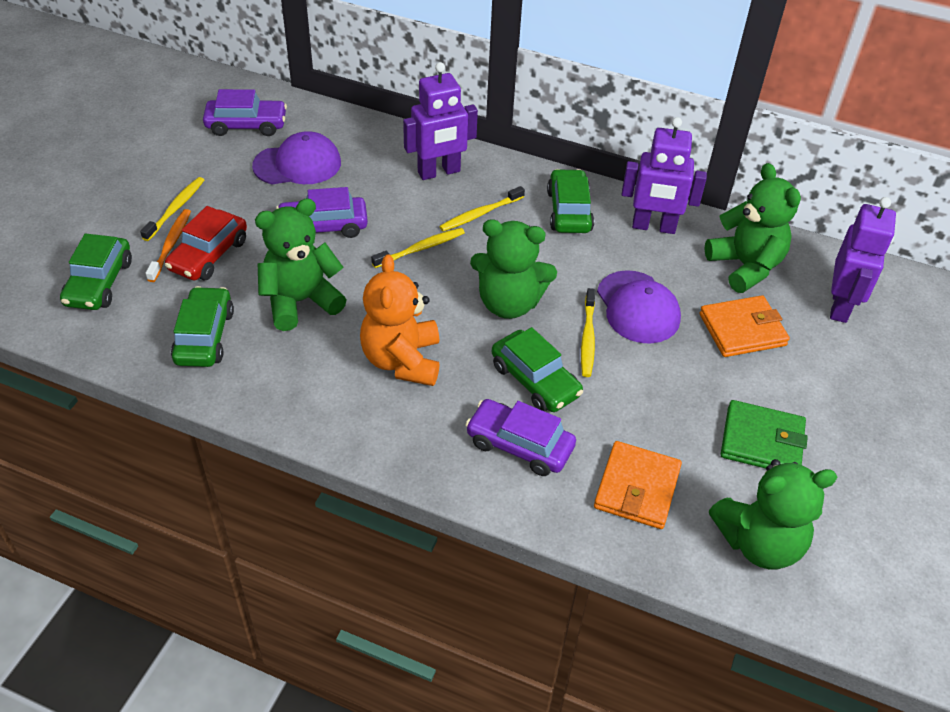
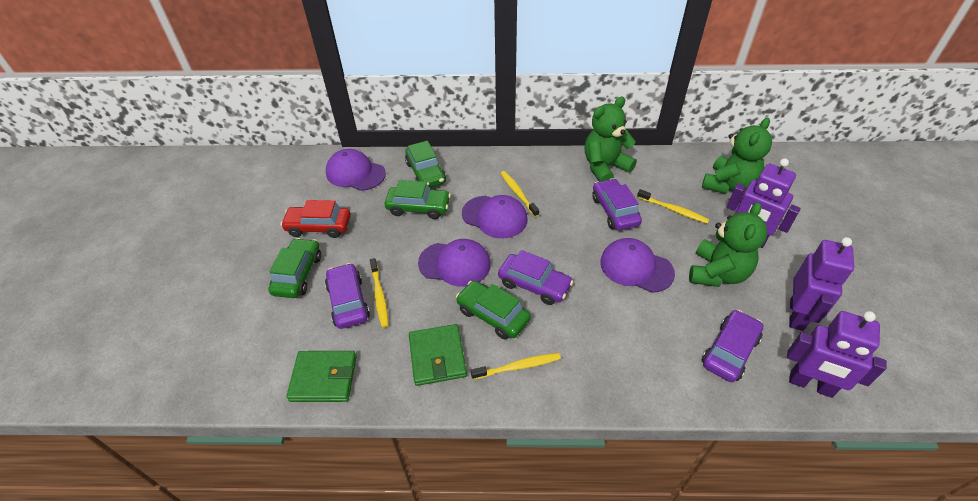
green teddy bear: 4 -> 3
green wallet: 1 -> 2
orange teddy bear: 1 -> 0
orange toothbrush: 1 -> 0
orange wallet: 2 -> 0
purple cap: 2 -> 4
purple car: 3 -> 4

